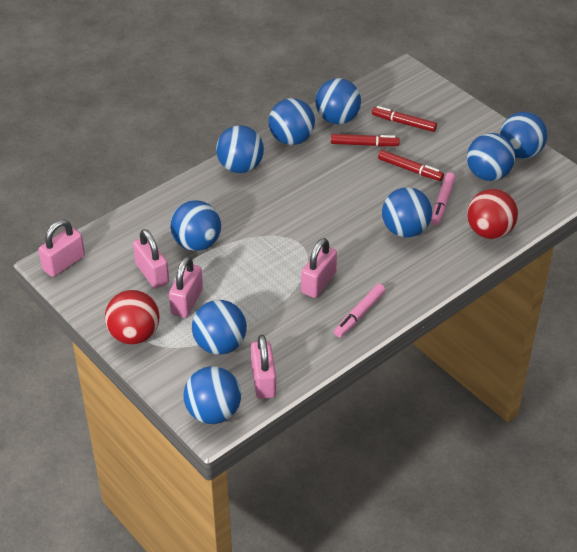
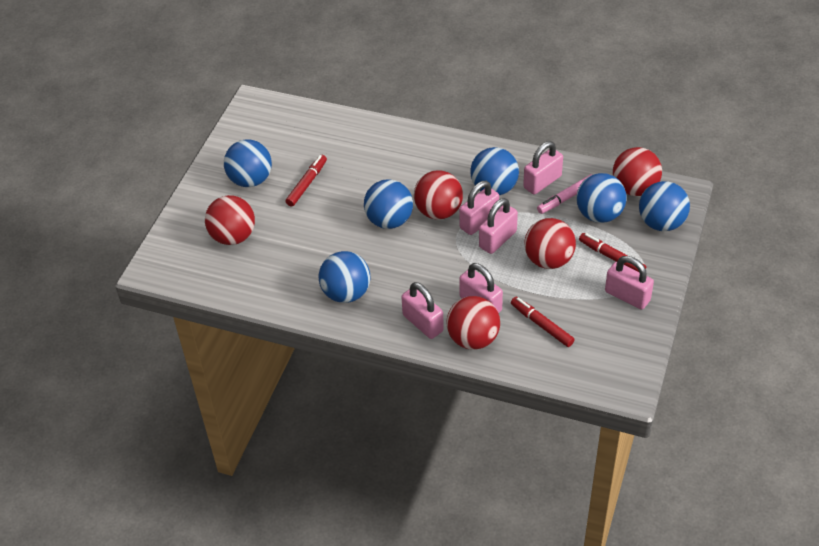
blue ball: 9 -> 6
pink marker: 2 -> 1
pink padlock: 5 -> 6
red ball: 2 -> 5

